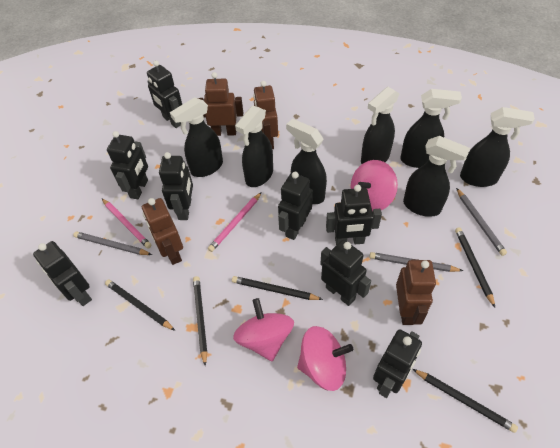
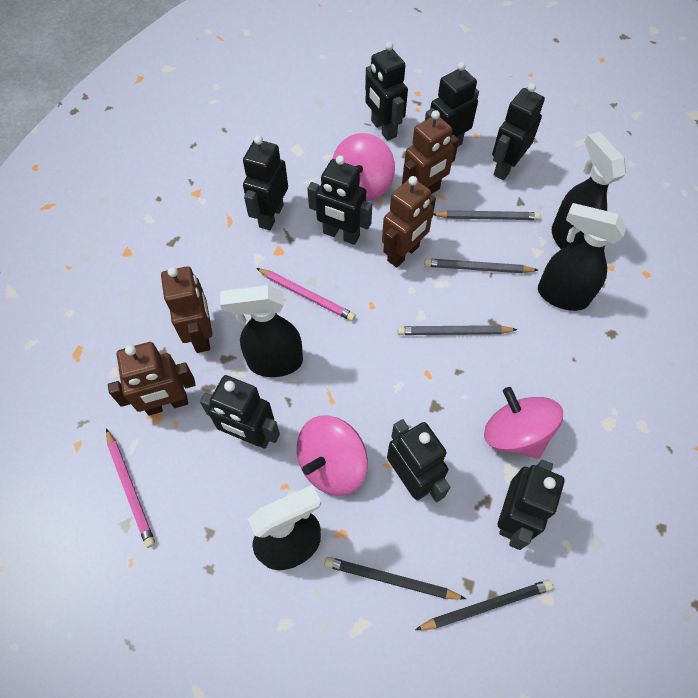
black pencil: 5 -> 2
black spray bottle: 7 -> 4

